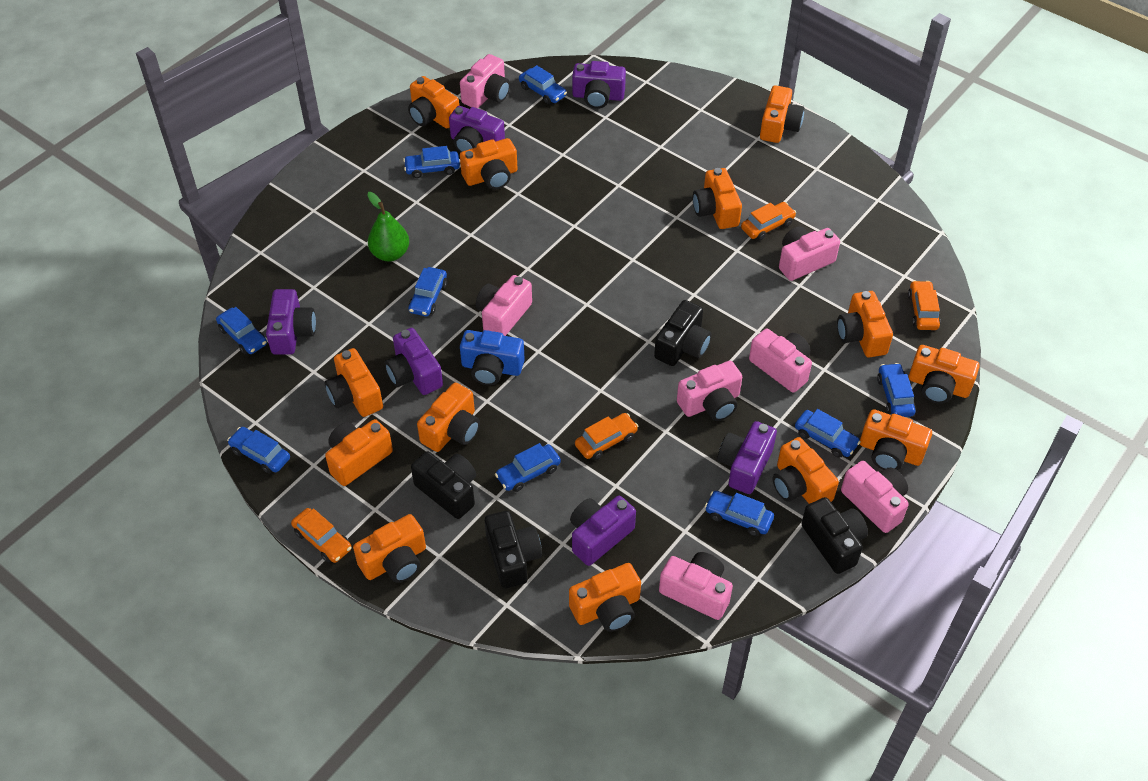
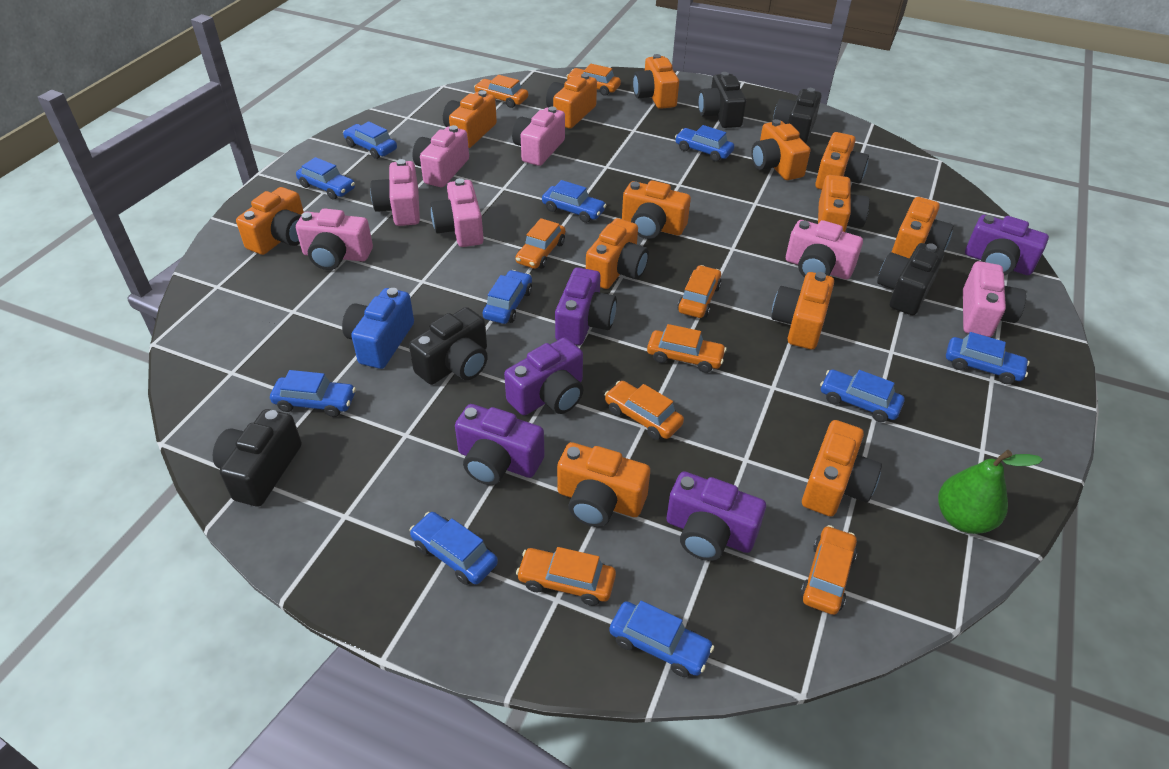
black camera: 4 -> 5
blue car: 9 -> 10
orange car: 4 -> 8
purple camera: 6 -> 5

